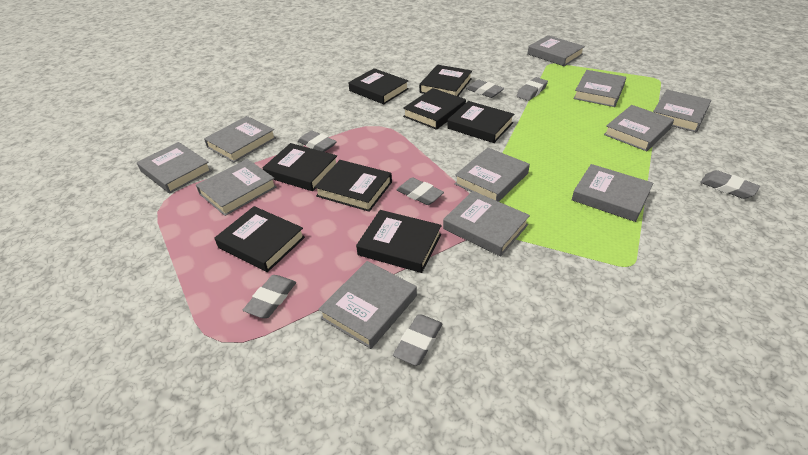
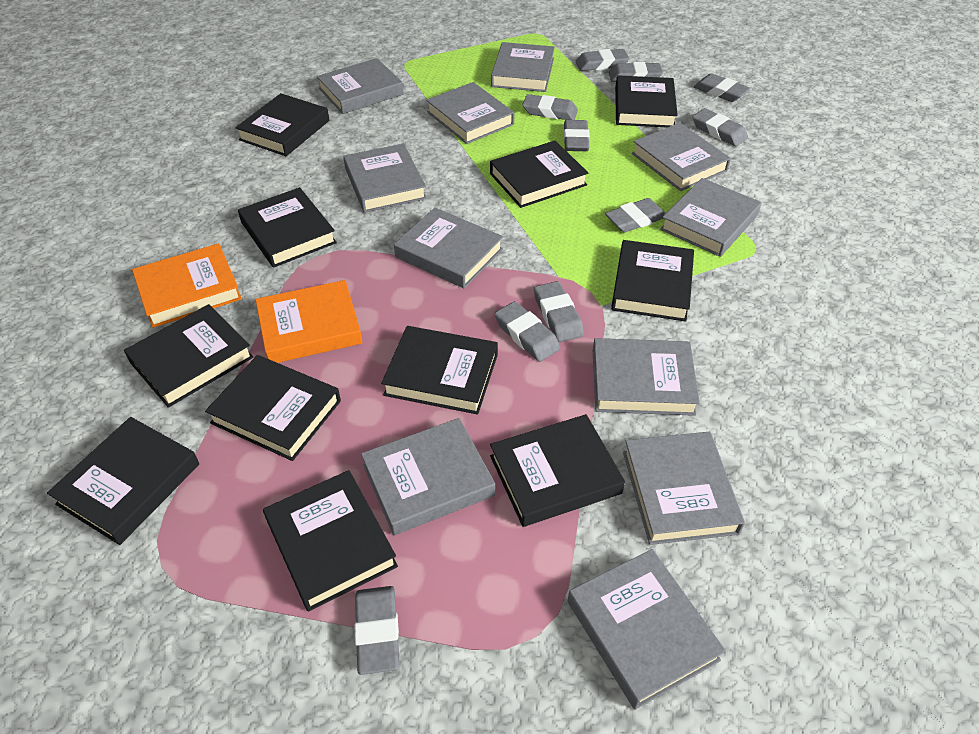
black book: 8 -> 11
grey eraser: 7 -> 10
orange book: 0 -> 2

